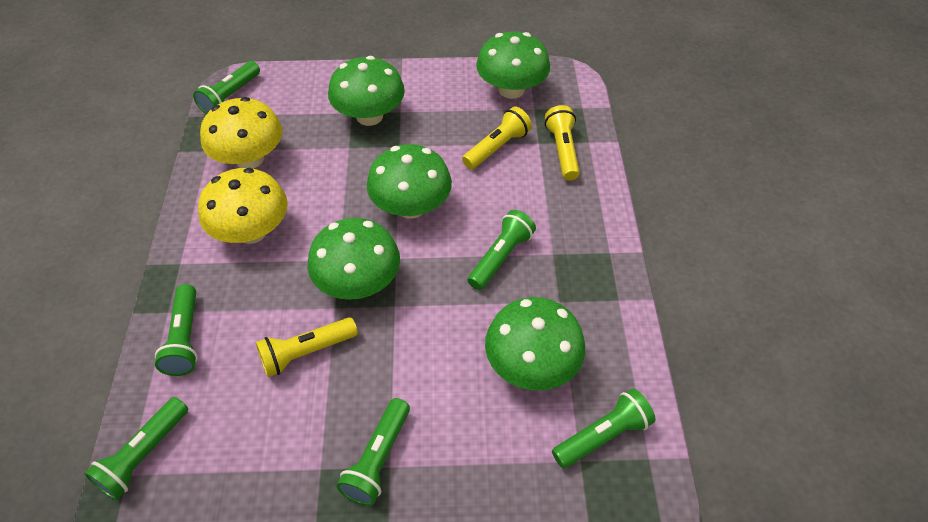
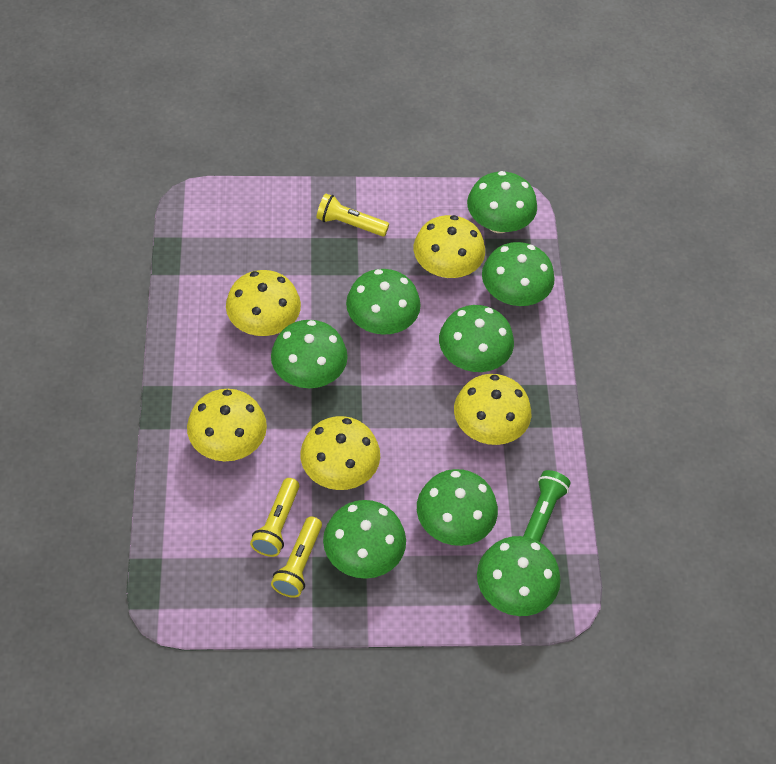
green flashlight: 6 -> 1
green mushroom: 5 -> 8
yellow mushroom: 2 -> 5

